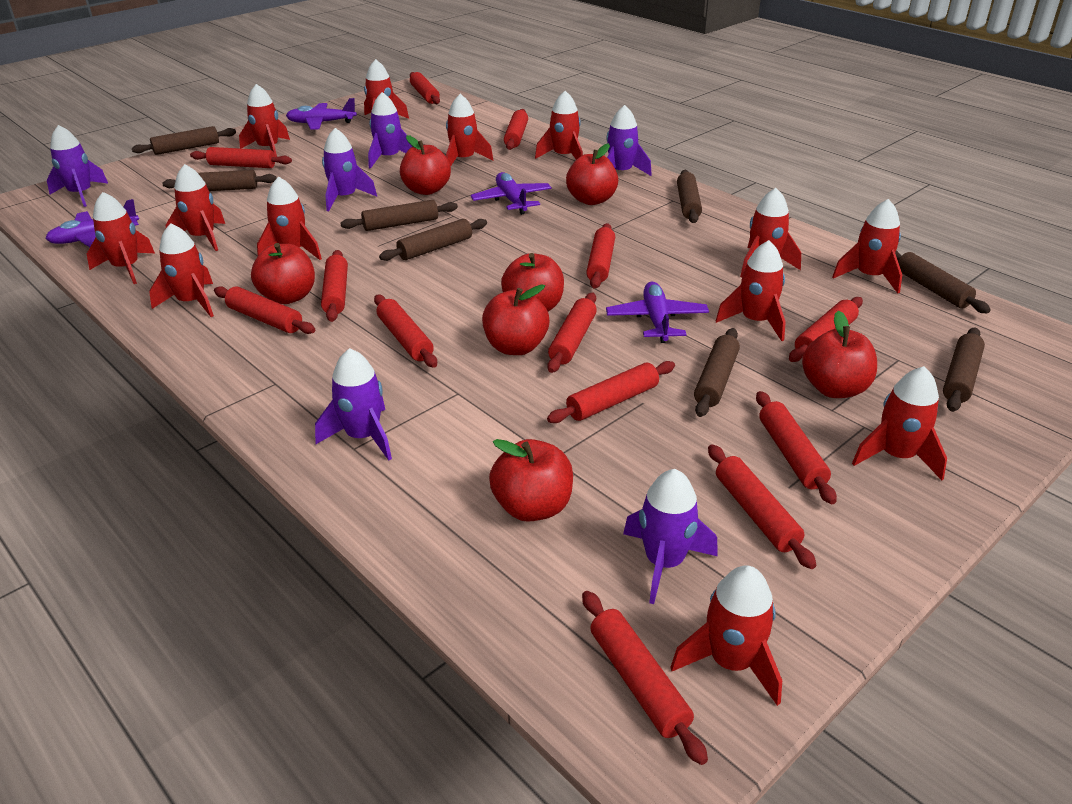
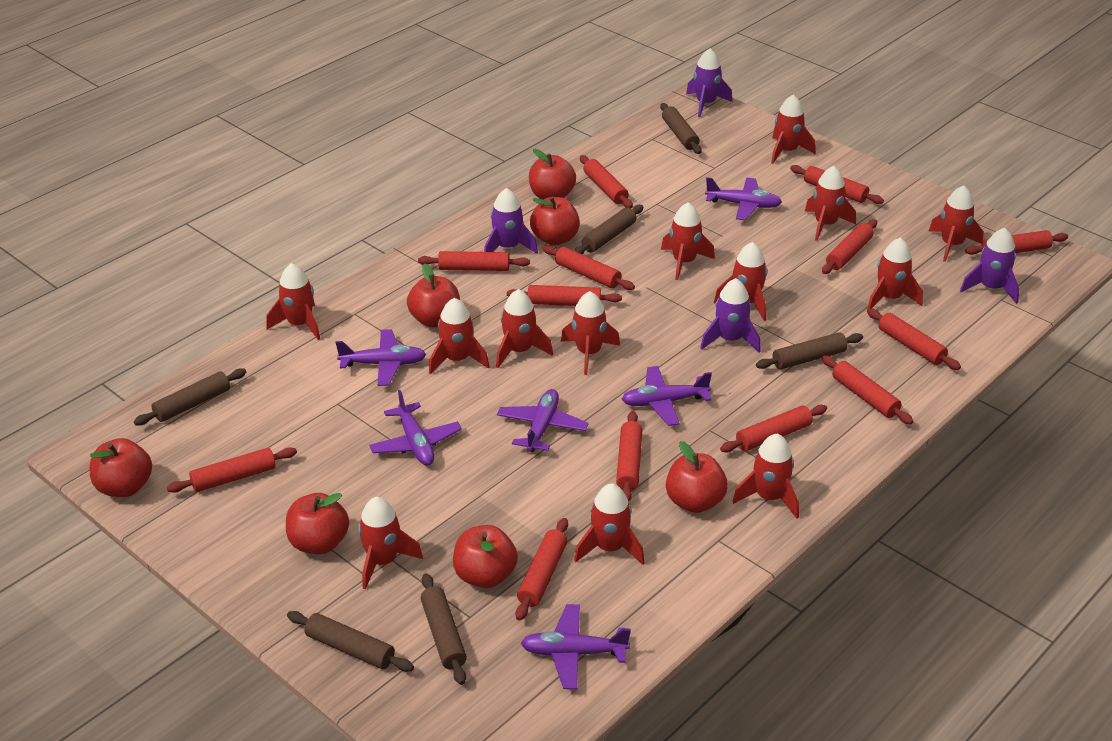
brown rolling pin: 8 -> 6
purple plane: 4 -> 6
purple rocket: 6 -> 4

